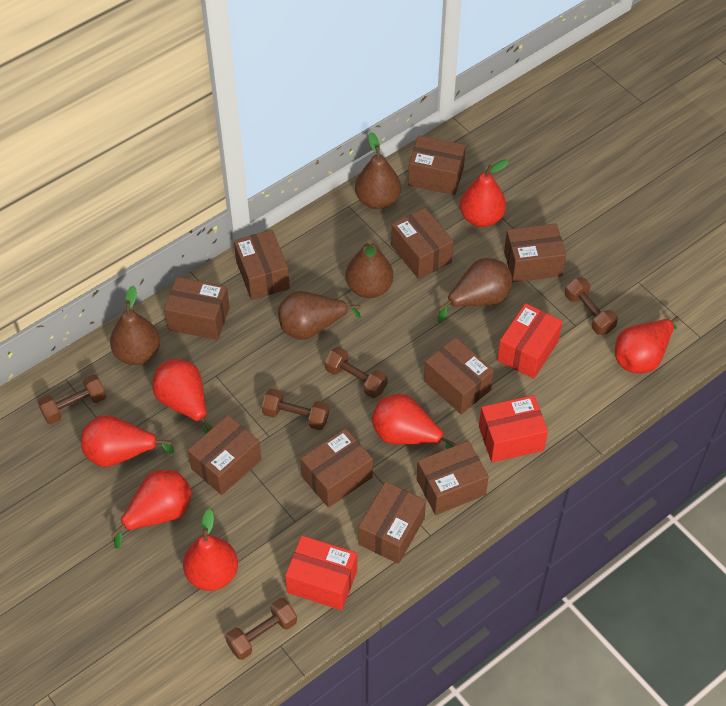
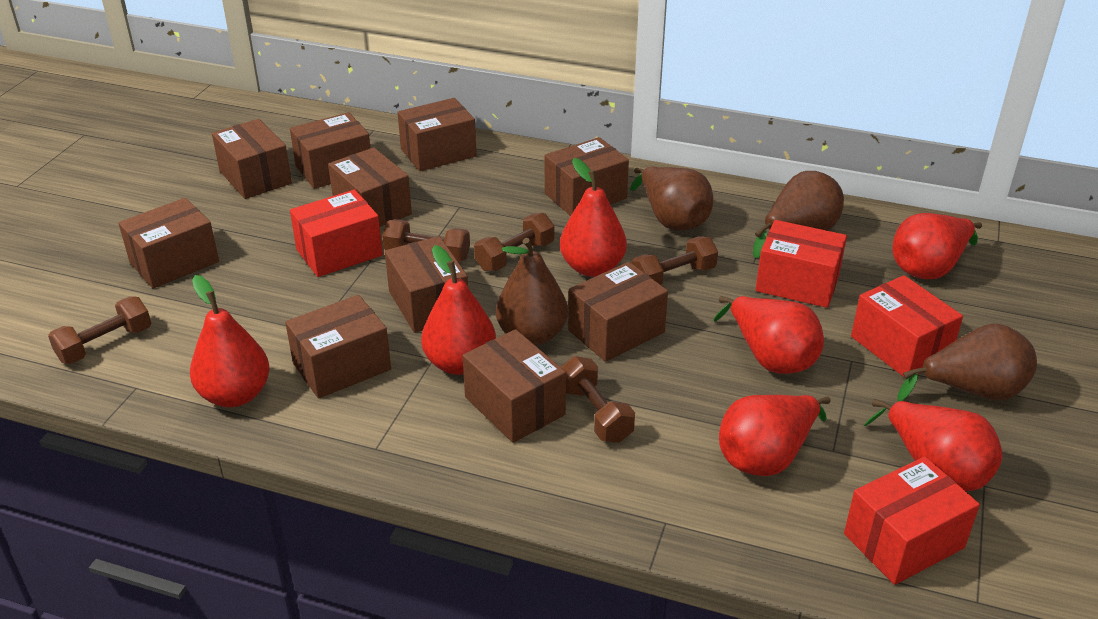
brown pear: 5 -> 4
red box: 3 -> 4

